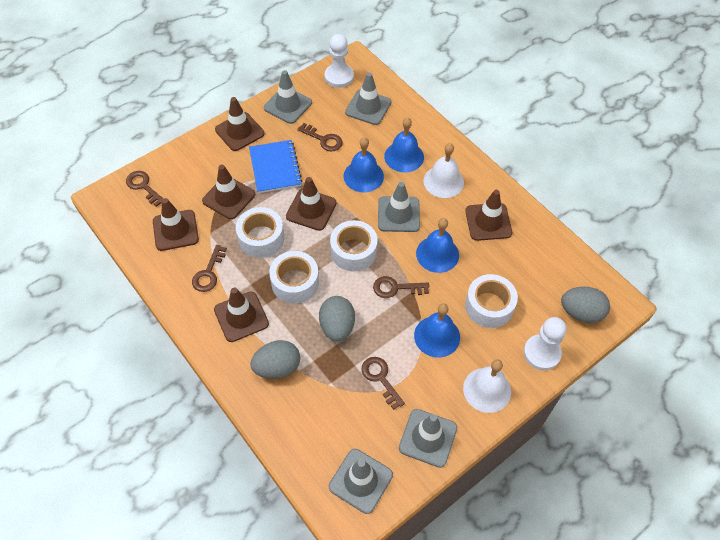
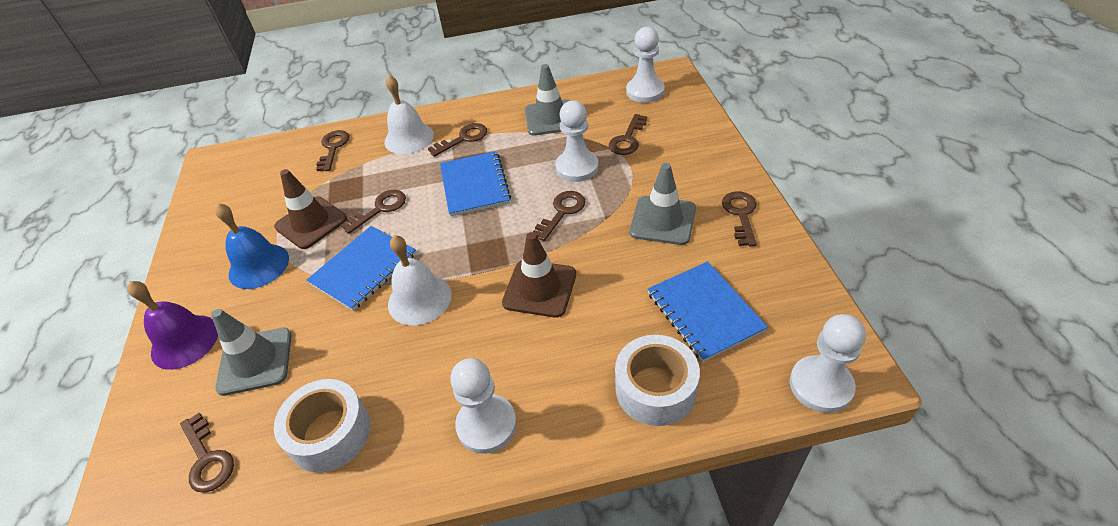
blue bell: 4 -> 1
blue notebook: 1 -> 3
brown key: 5 -> 7
brown traffic cone: 6 -> 2
grey egg: 3 -> 0
grey traffic cone: 5 -> 3
purple bell: 0 -> 1
white pawn: 2 -> 4
white tape: 4 -> 2

